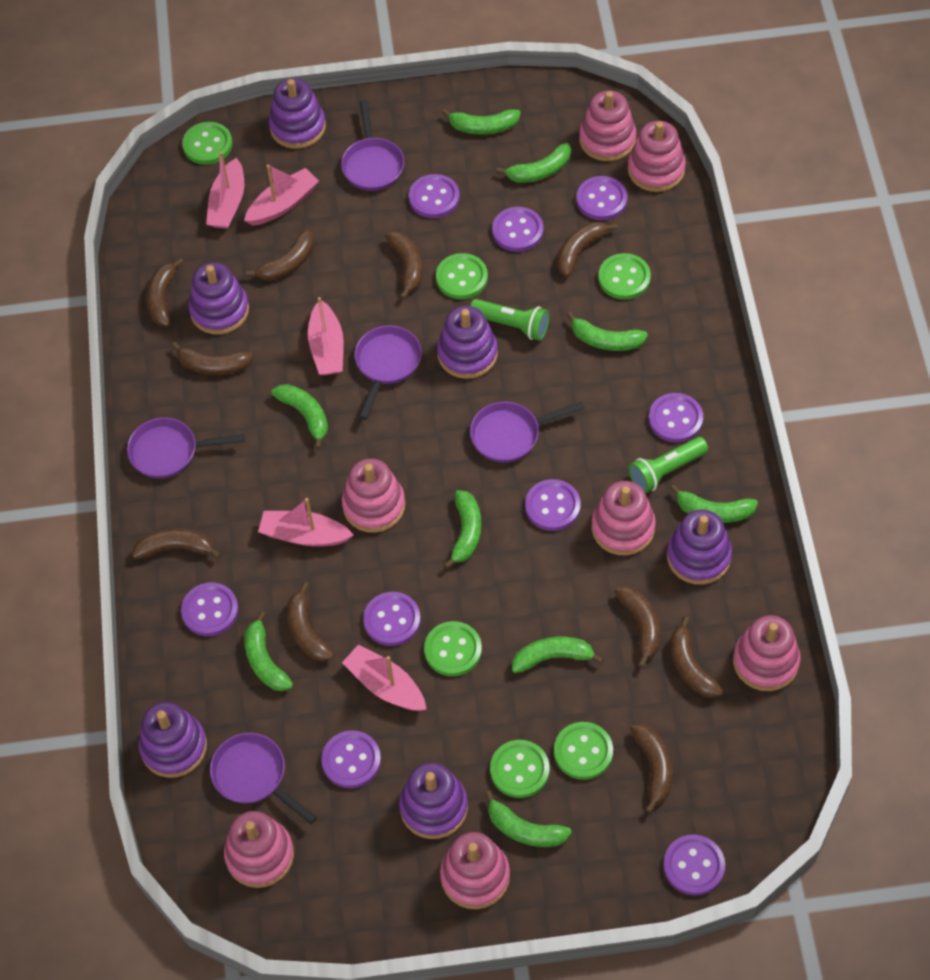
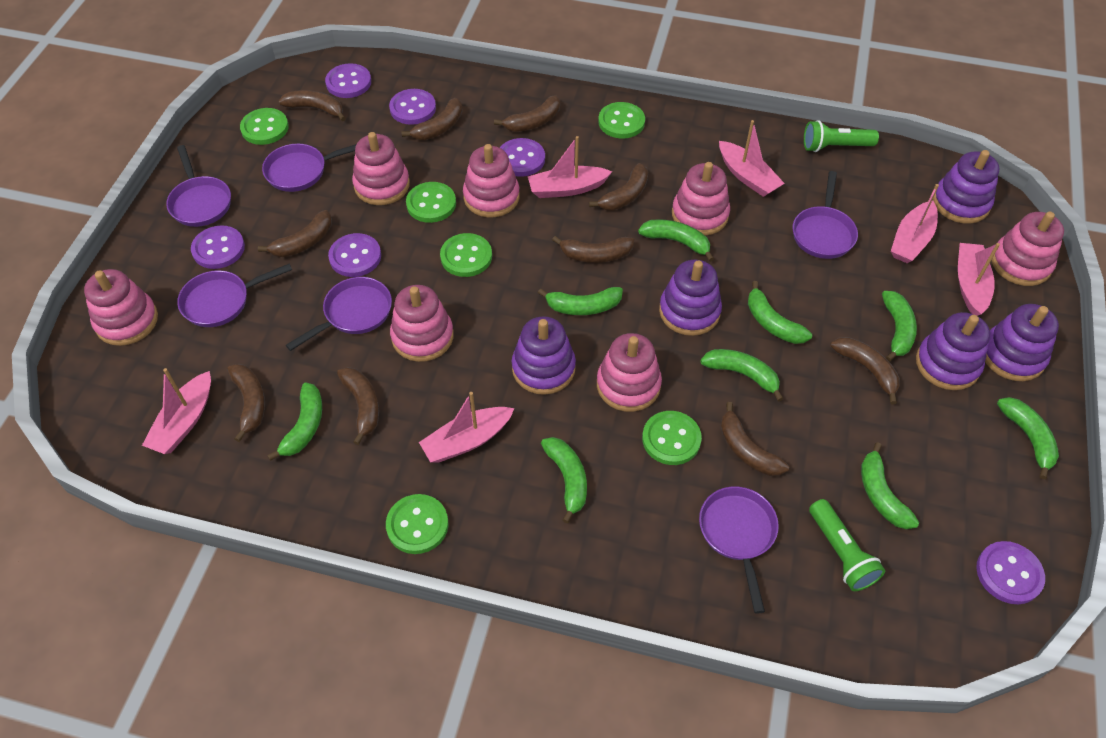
pink boat: 5 -> 6
purple button: 9 -> 6
purple pan: 5 -> 6
purple stacking toy: 6 -> 5

